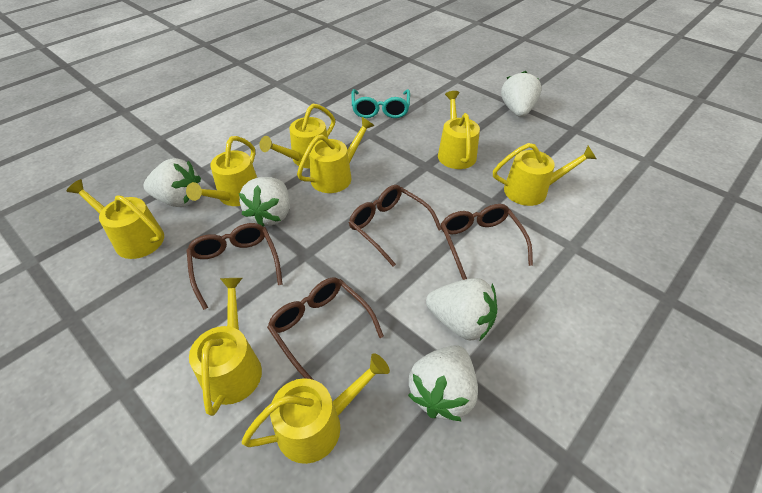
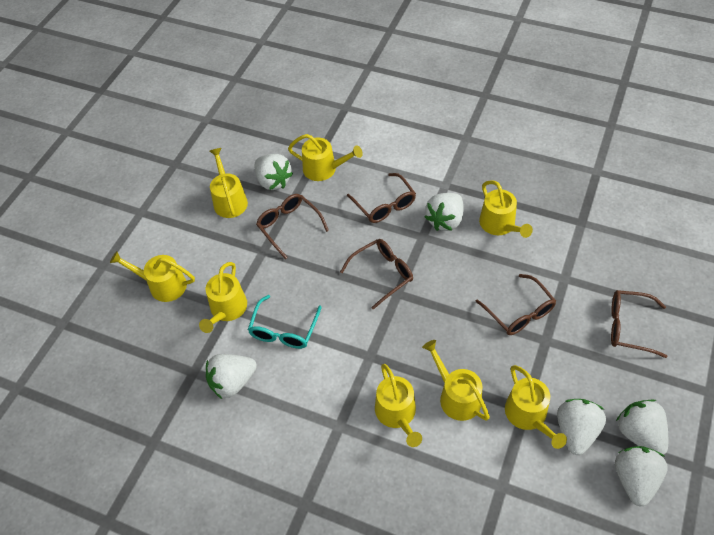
brown glasses: 4 -> 5
white strawberry: 5 -> 6

